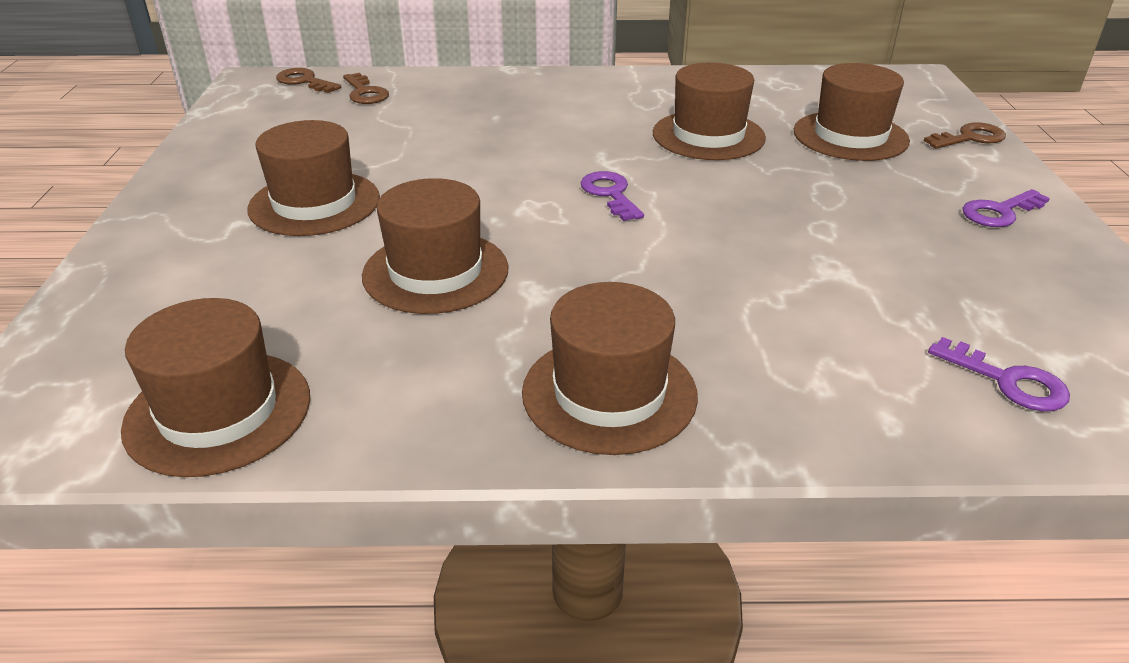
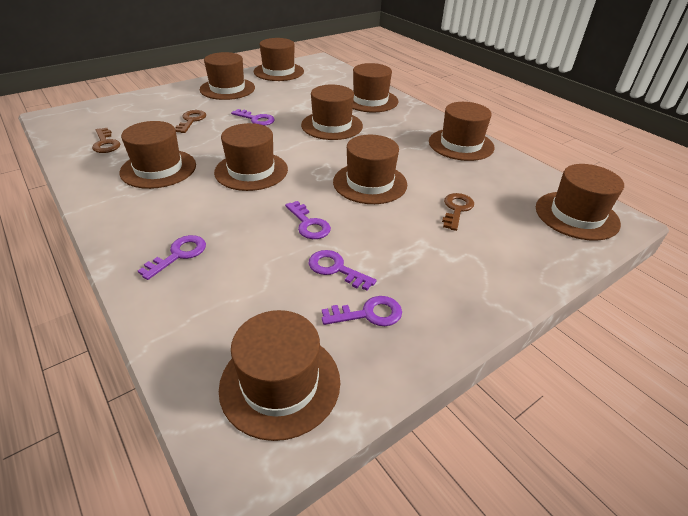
brown hat: 6 -> 10
purple key: 3 -> 5

